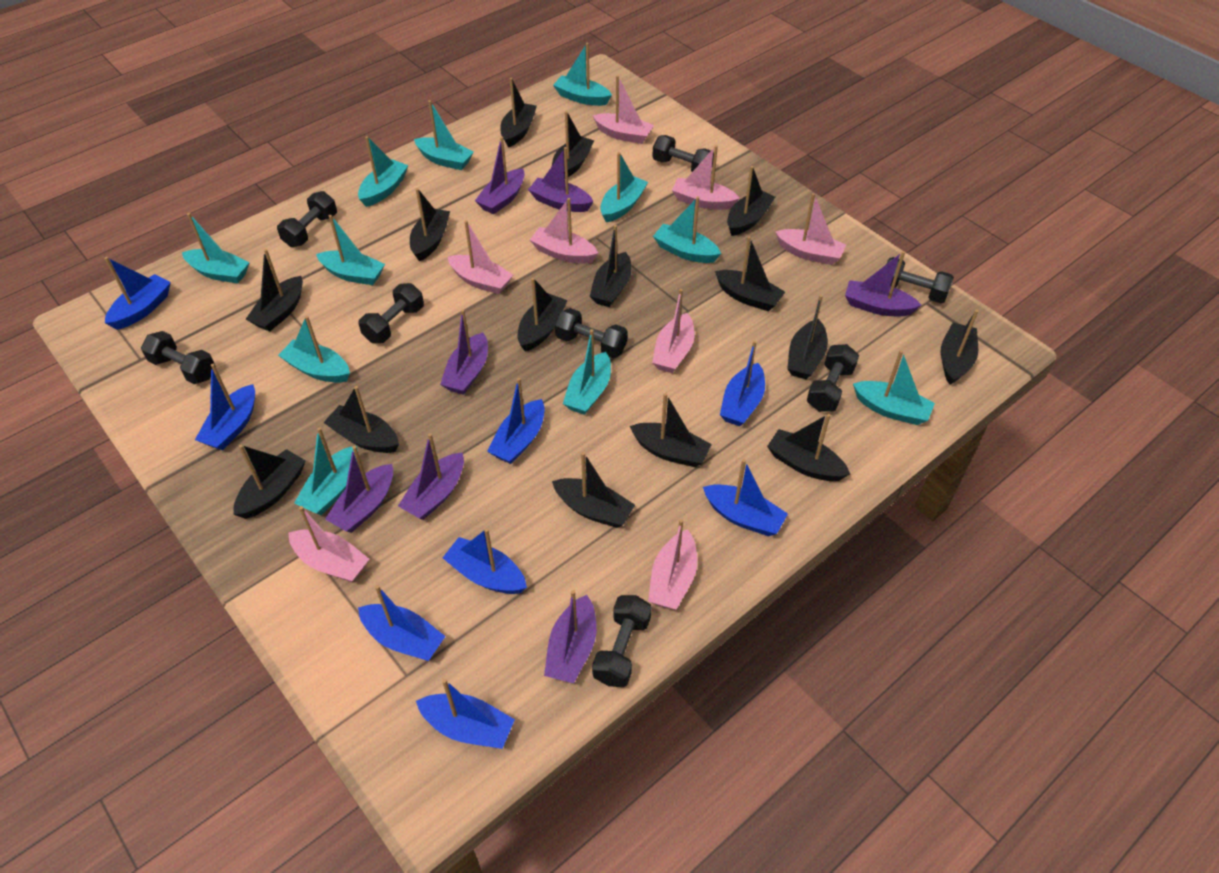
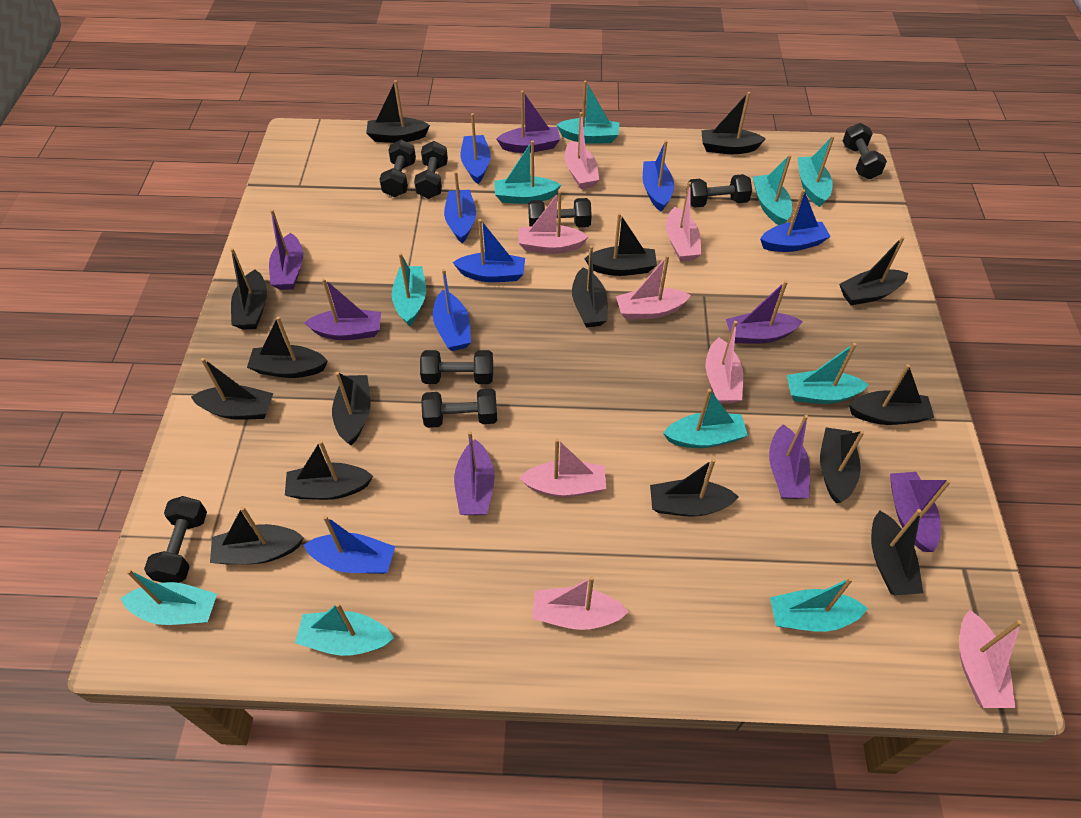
blue boat: 8 -> 7
turquoise boat: 11 -> 10

